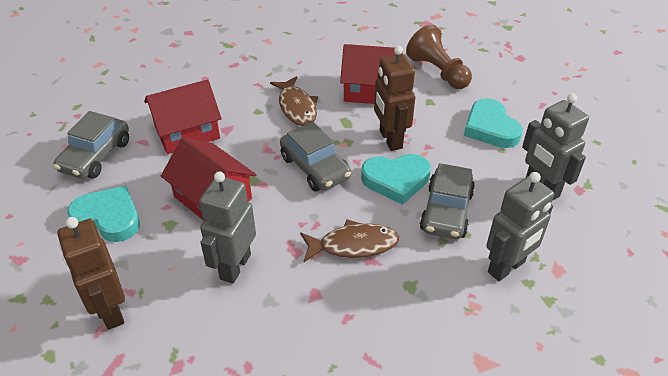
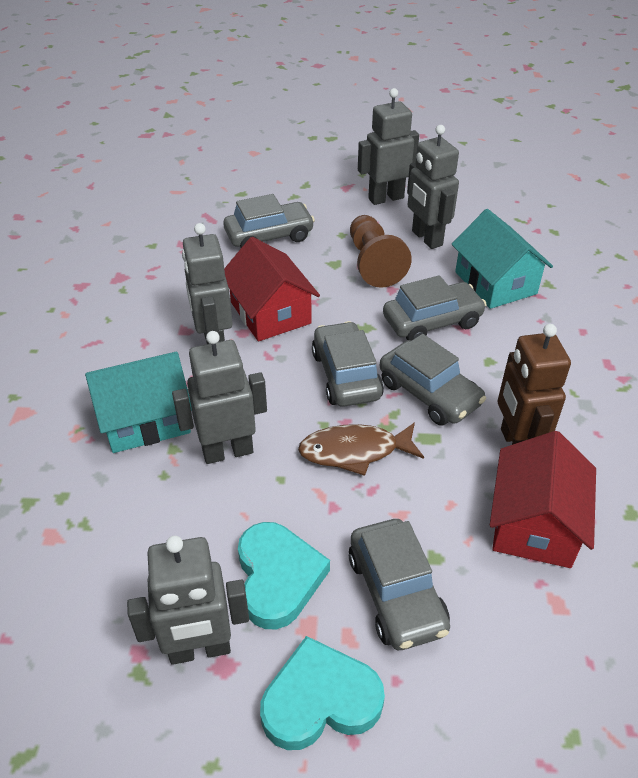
brown fish: 2 -> 1
brown robot: 2 -> 1
grey car: 3 -> 5
grey robot: 3 -> 5
red house: 3 -> 2
turquoise heart: 3 -> 2
turquoise house: 0 -> 2

